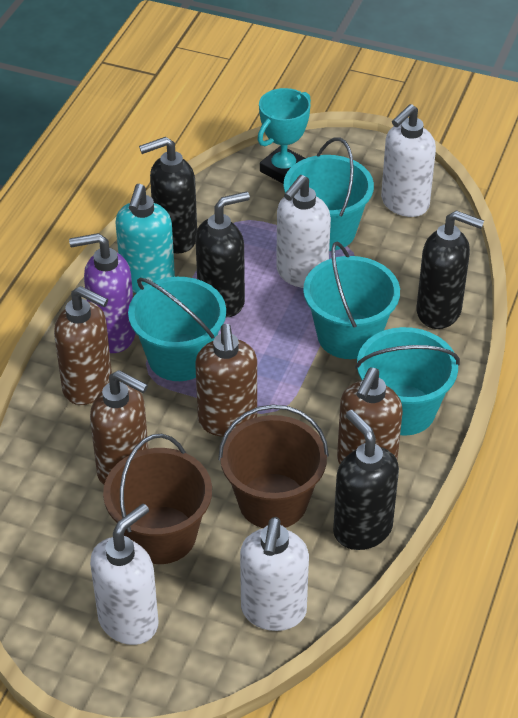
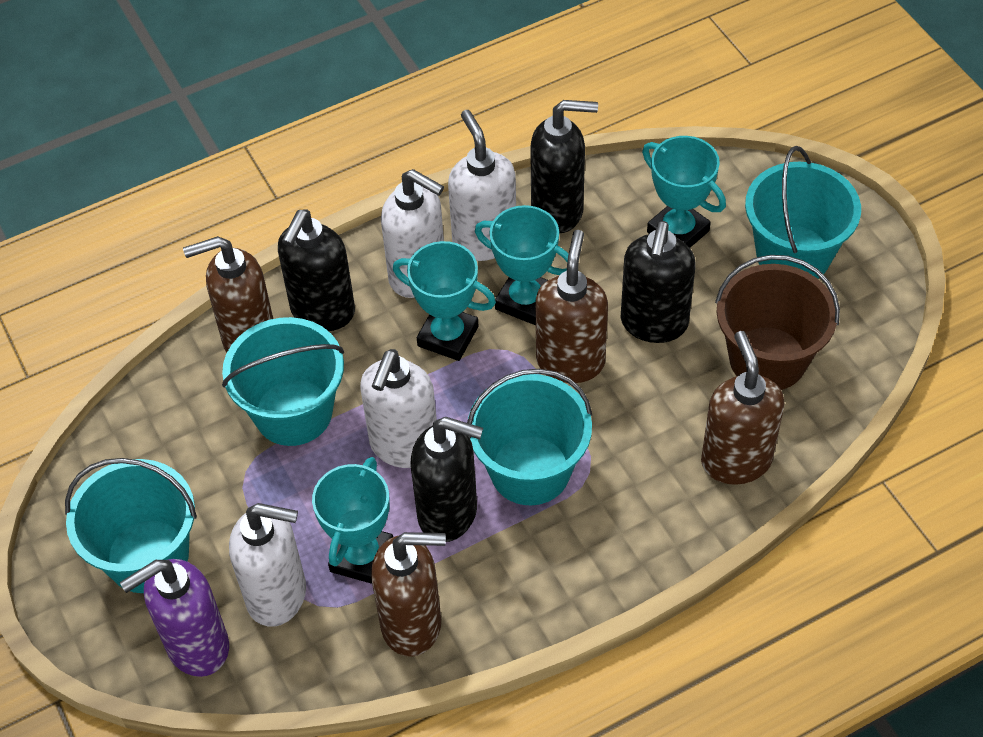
brown bucket: 2 -> 1
turquoise soap dispenser: 1 -> 0
turquoise trophy: 1 -> 4

